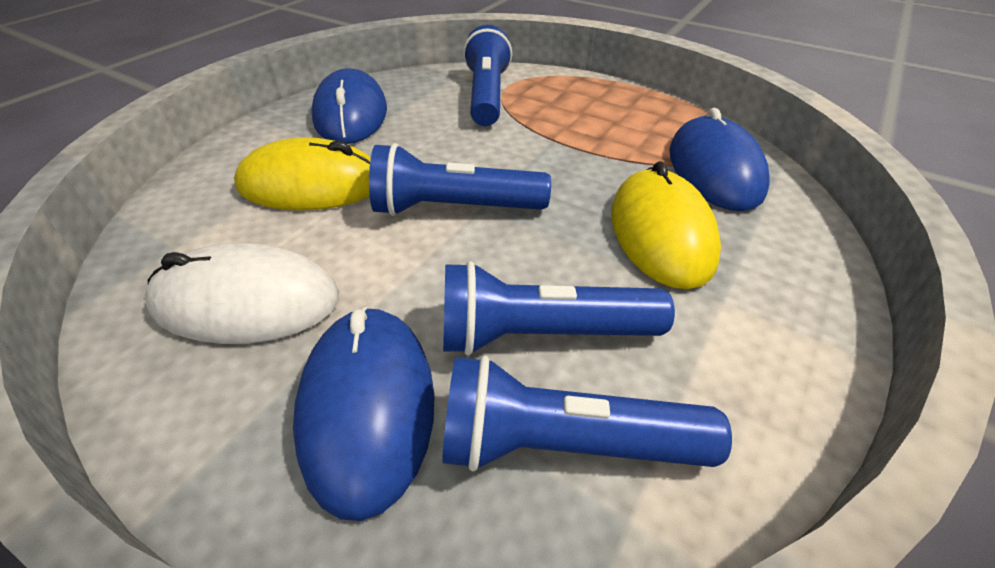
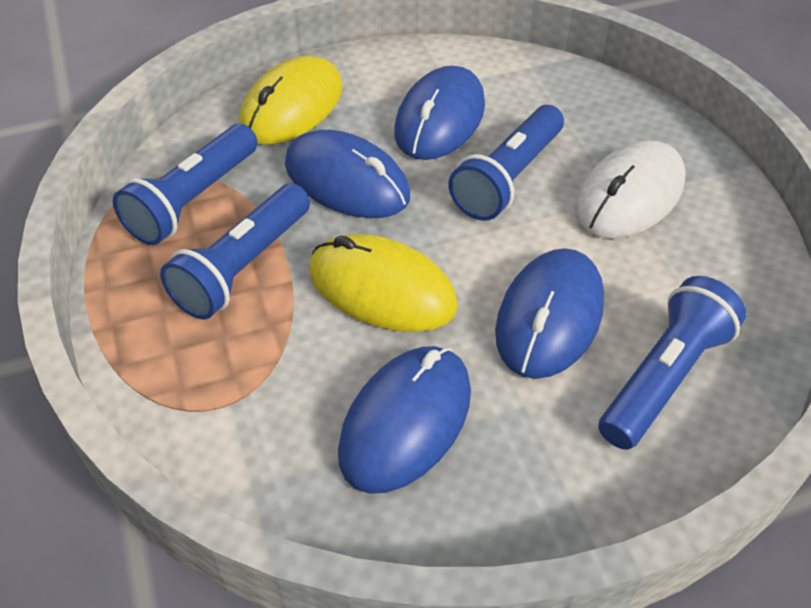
blue mouse: 3 -> 4

